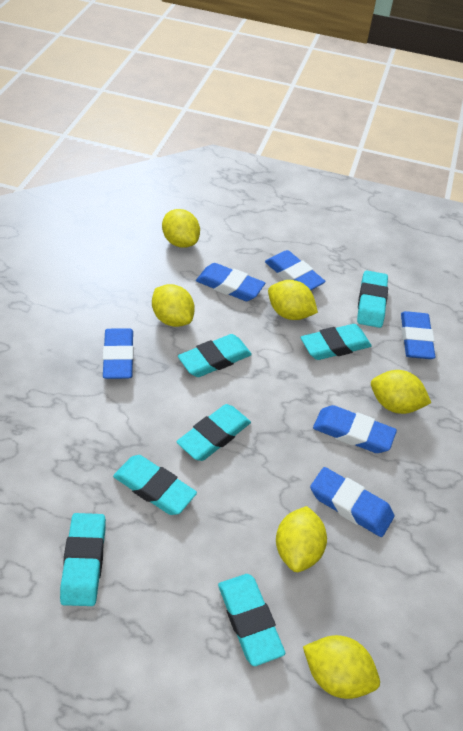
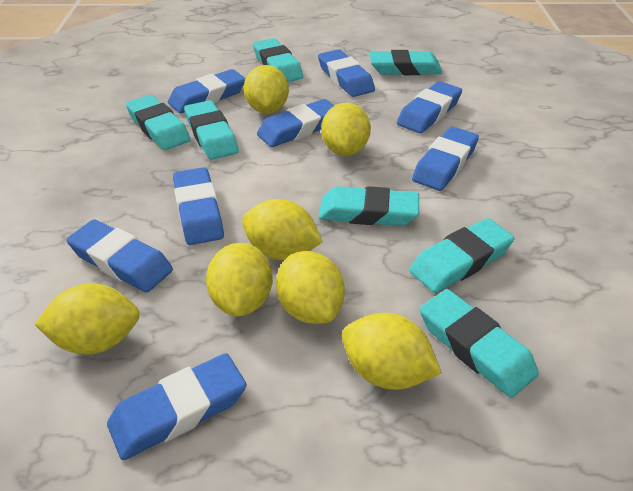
blue eraser: 6 -> 8
yellow lemon: 6 -> 7

